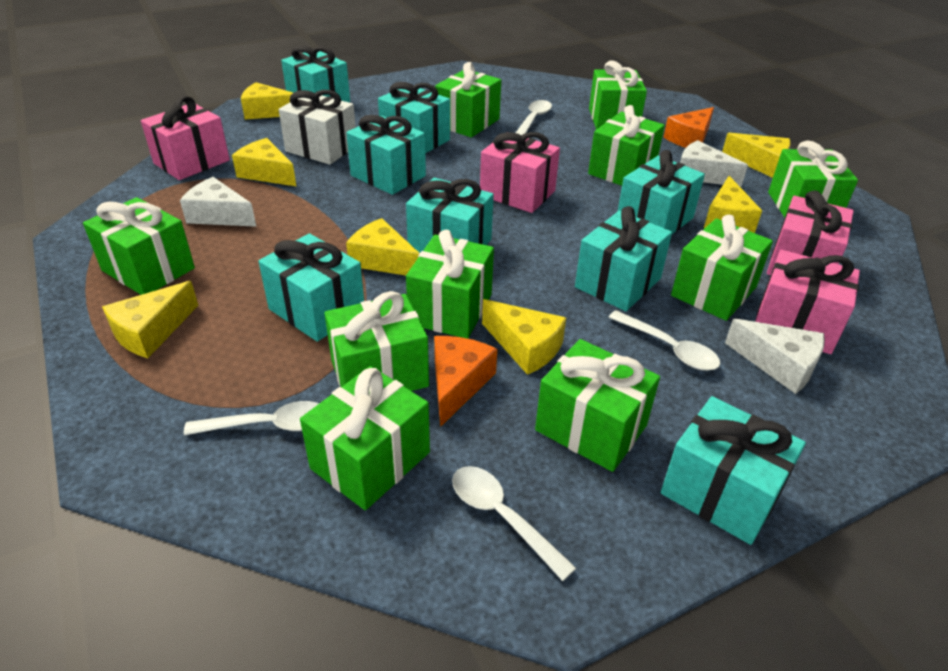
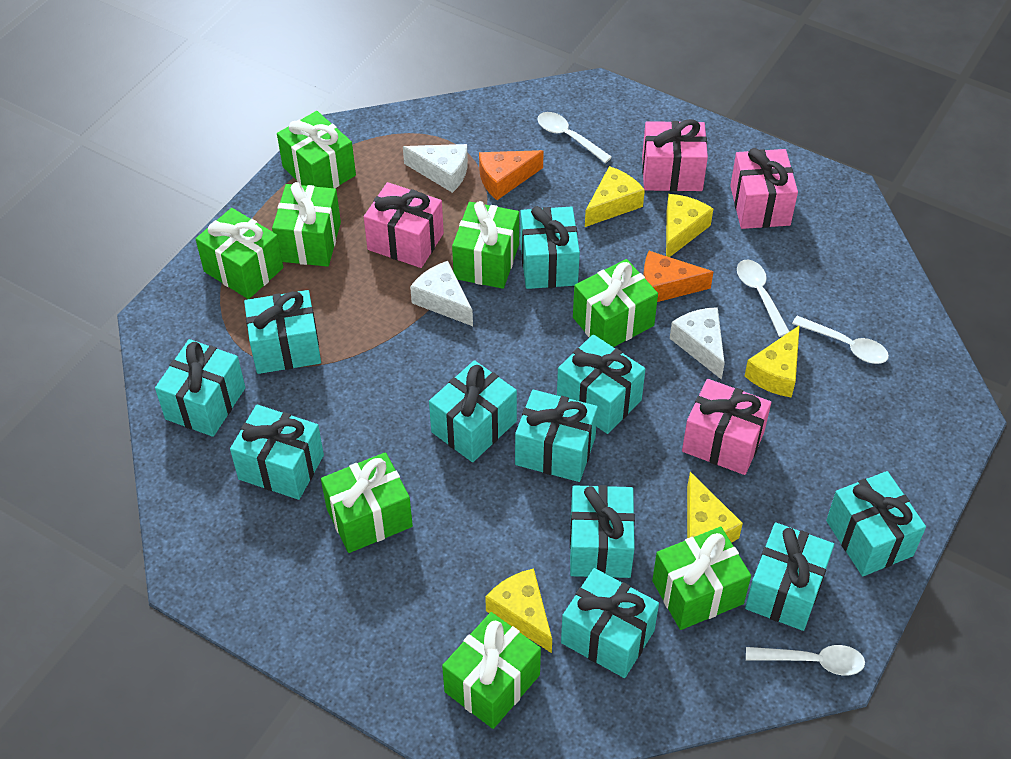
green gift: 10 -> 8
turquoise gift: 8 -> 11
white gift: 1 -> 0
yellow cheese: 7 -> 5

